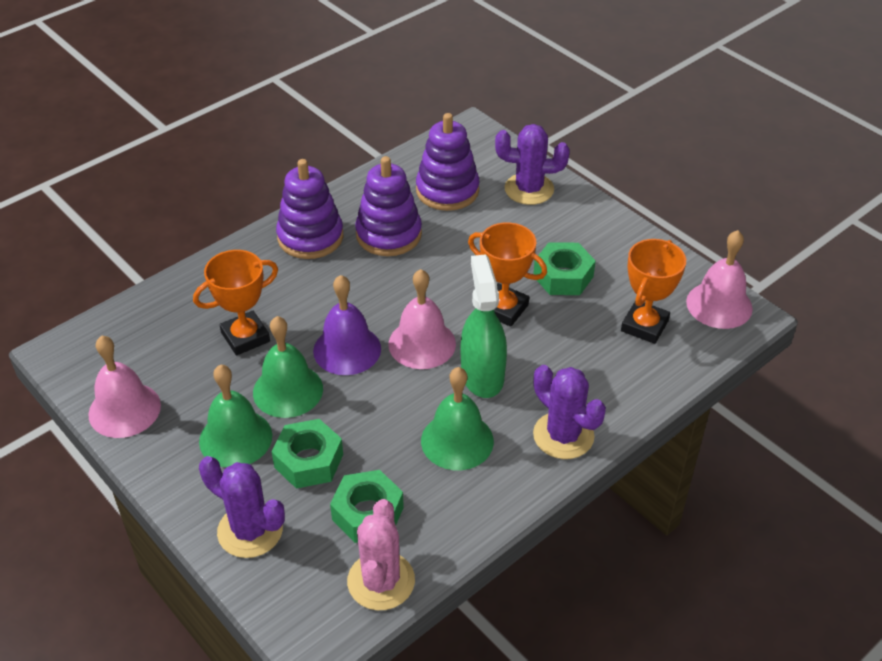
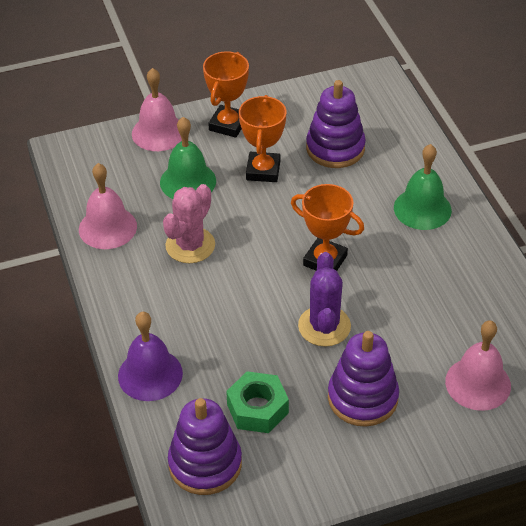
green bell: 3 -> 2
green nut: 3 -> 1
green spray bottle: 1 -> 0
purple cactus: 3 -> 1

